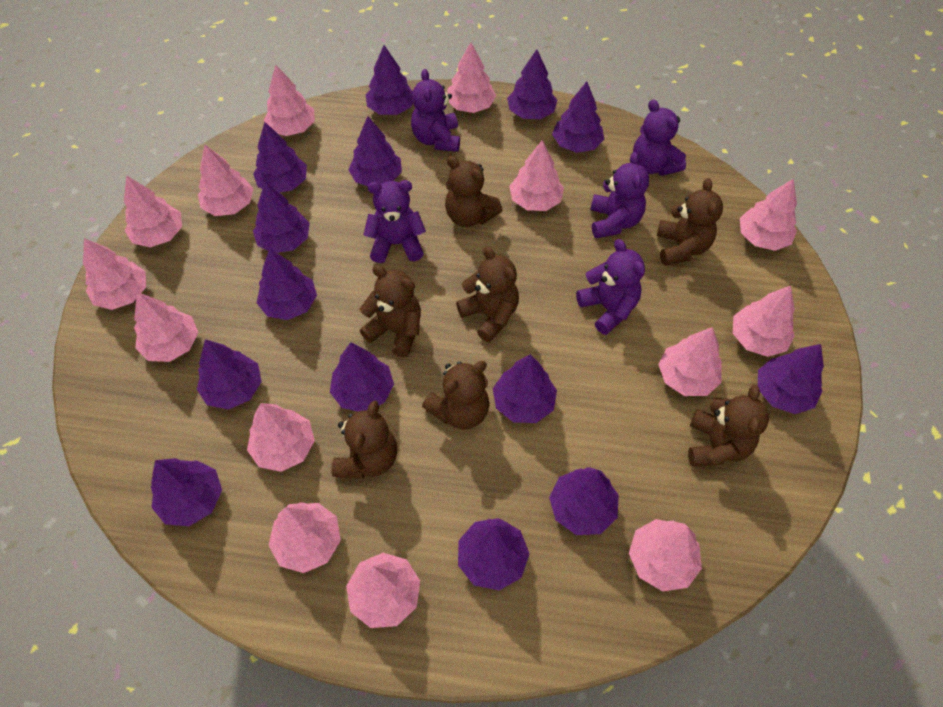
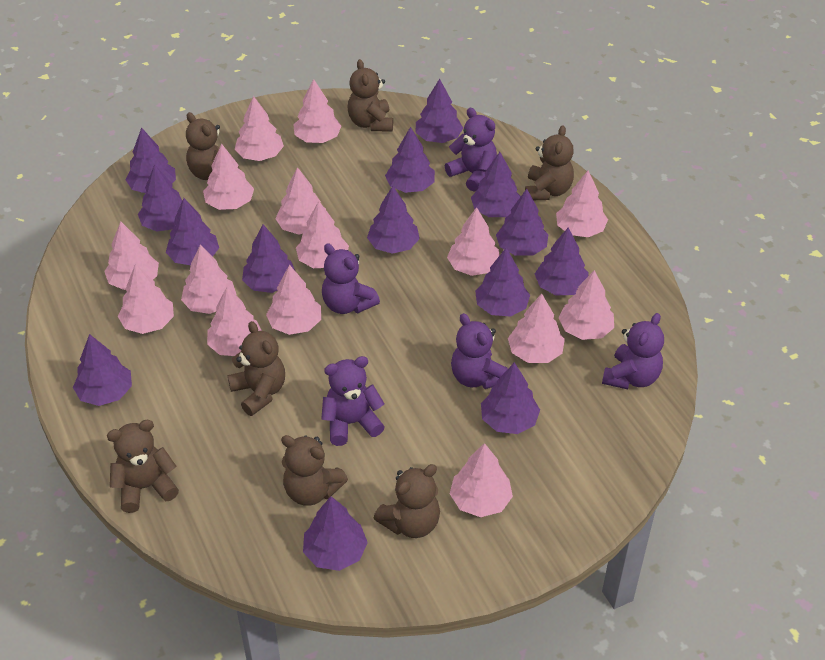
pink tree: 14 -> 15

